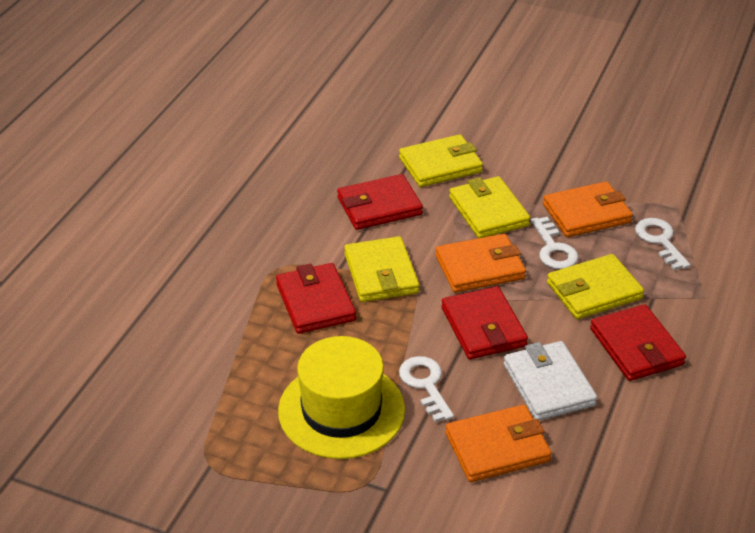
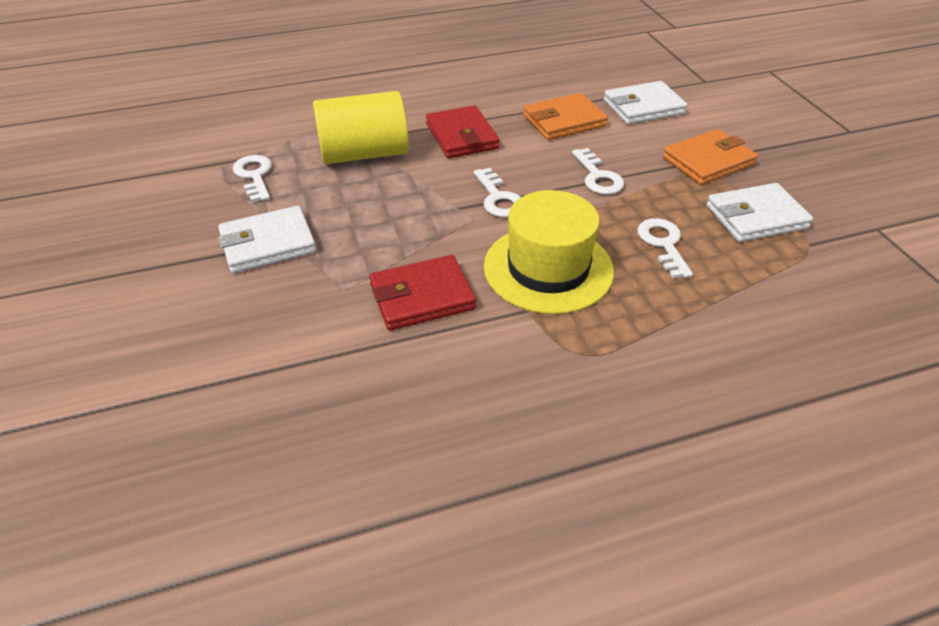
orange wallet: 3 -> 2
red wallet: 4 -> 2
white key: 3 -> 4
white wallet: 1 -> 3
yellow cylinder: 0 -> 1
yellow wallet: 4 -> 0

